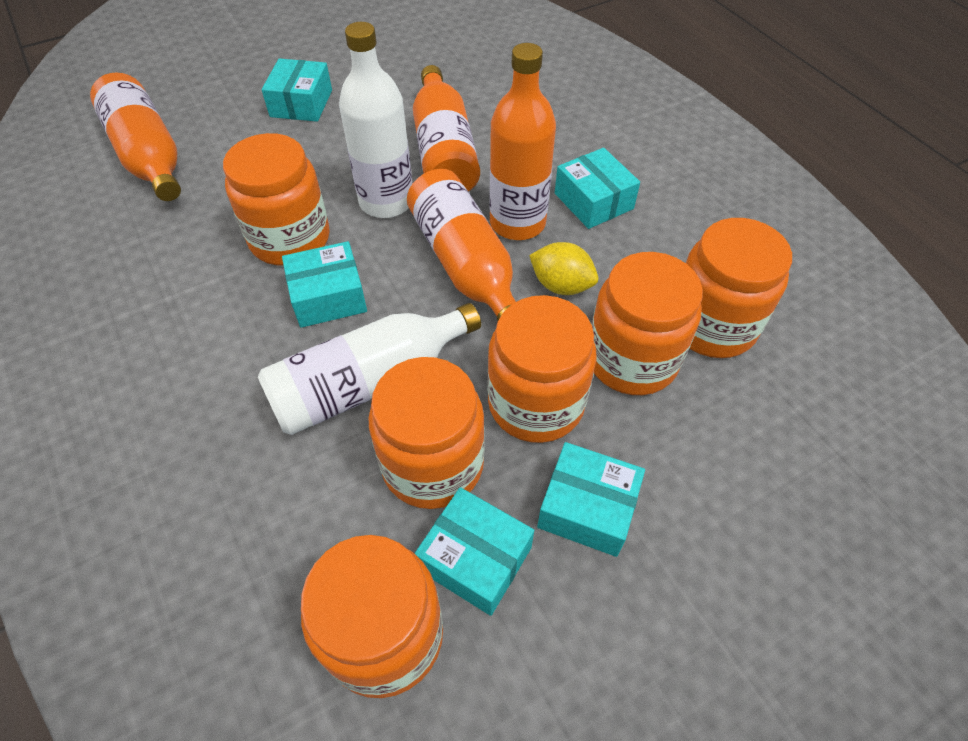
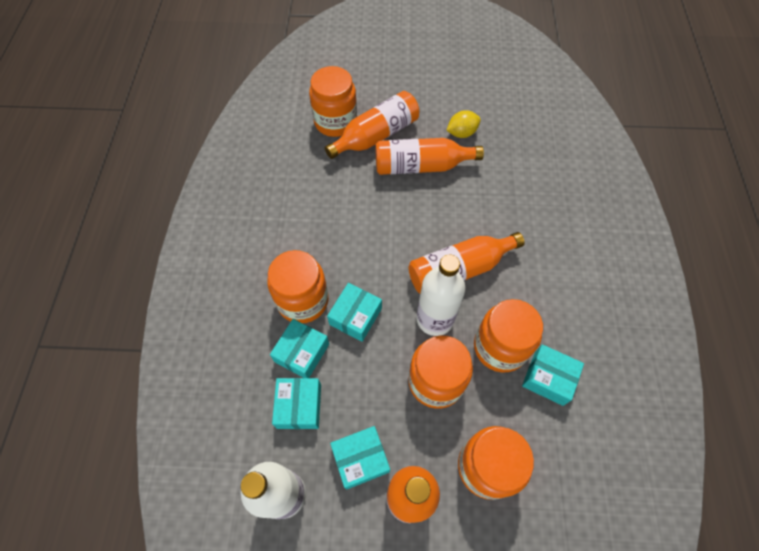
orange jar: 6 -> 5

